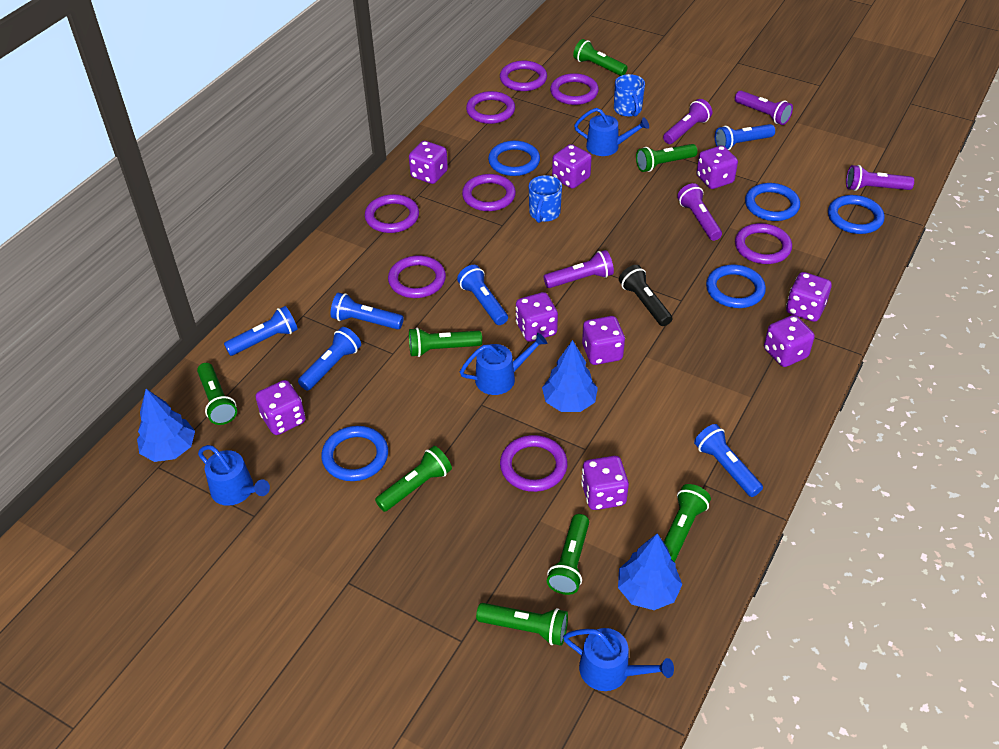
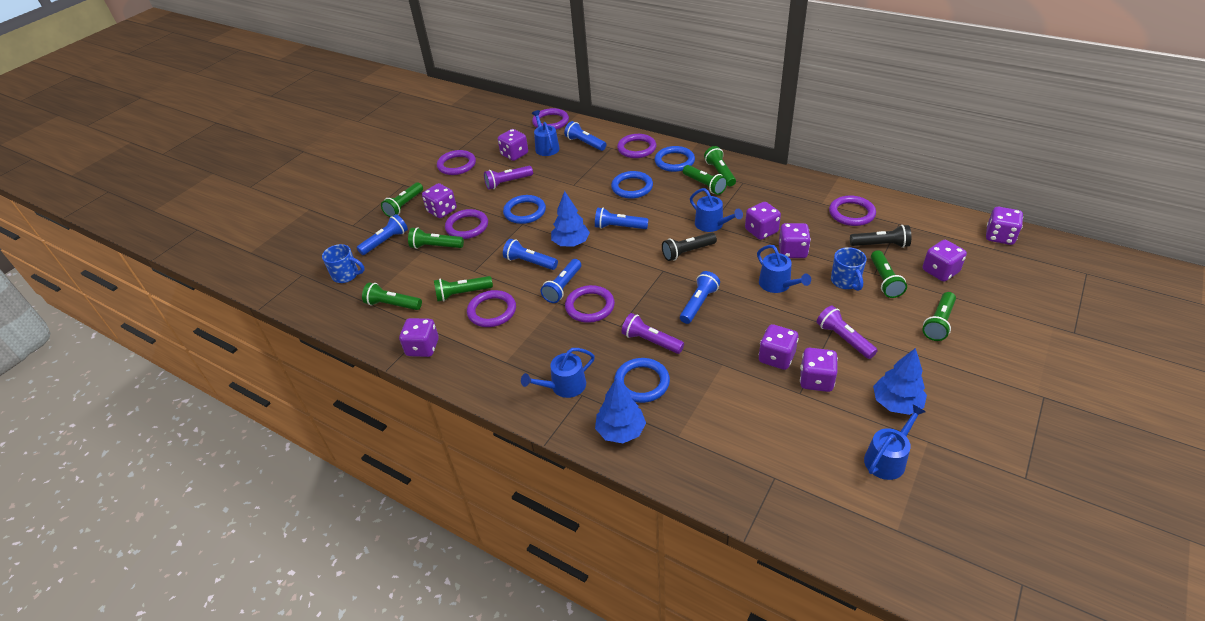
black flashlight: 1 -> 2
blue ring: 5 -> 4
blue watering can: 4 -> 5
purple flashlight: 5 -> 3
purple ring: 8 -> 7

